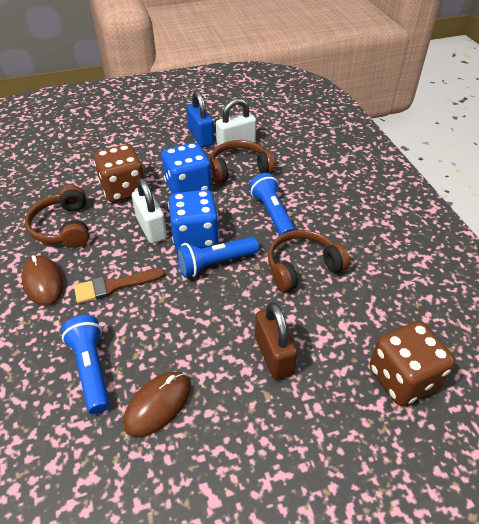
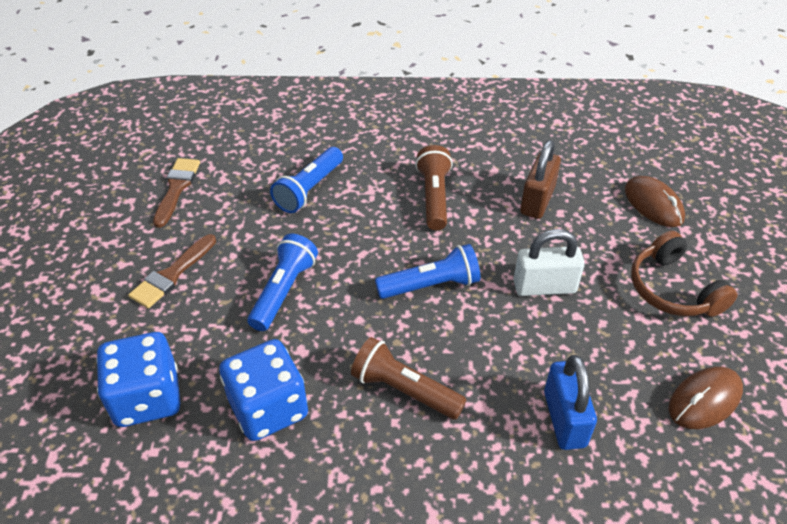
brown brush: 1 -> 2
brown dice: 2 -> 0
brown flashlight: 0 -> 2
brown headphones: 3 -> 1
white padlock: 2 -> 1

